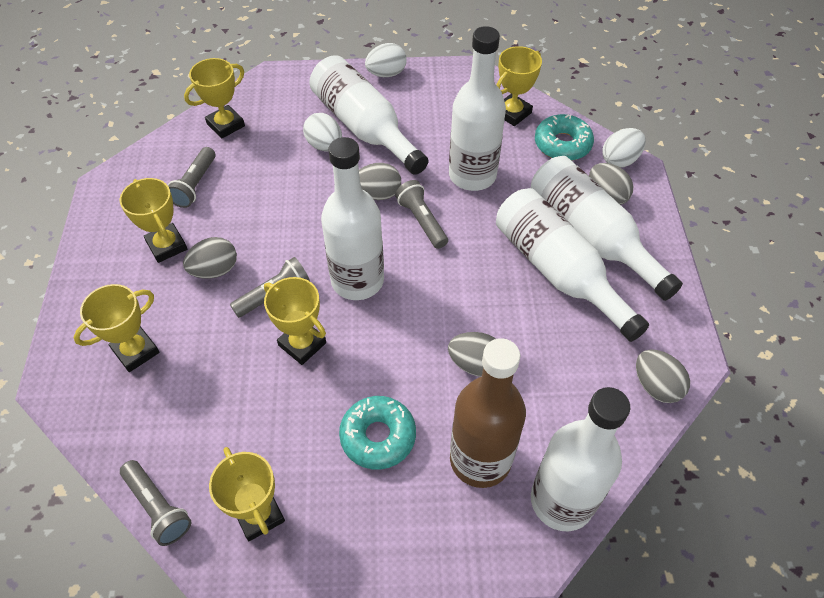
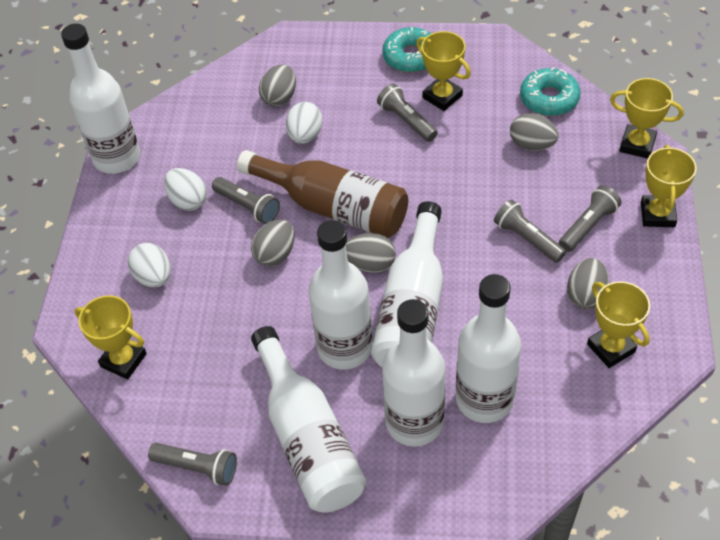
grey flashlight: 4 -> 5
yellow trophy: 6 -> 5

